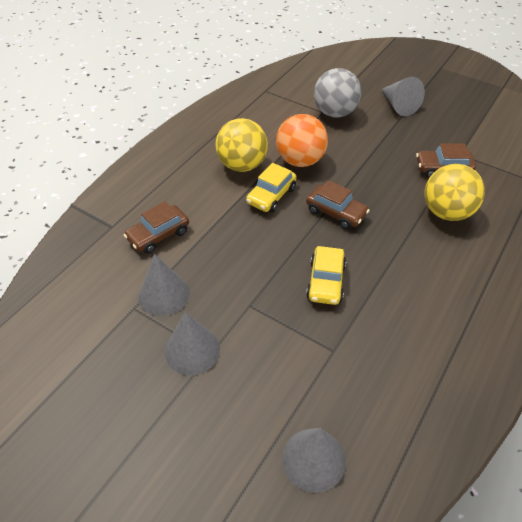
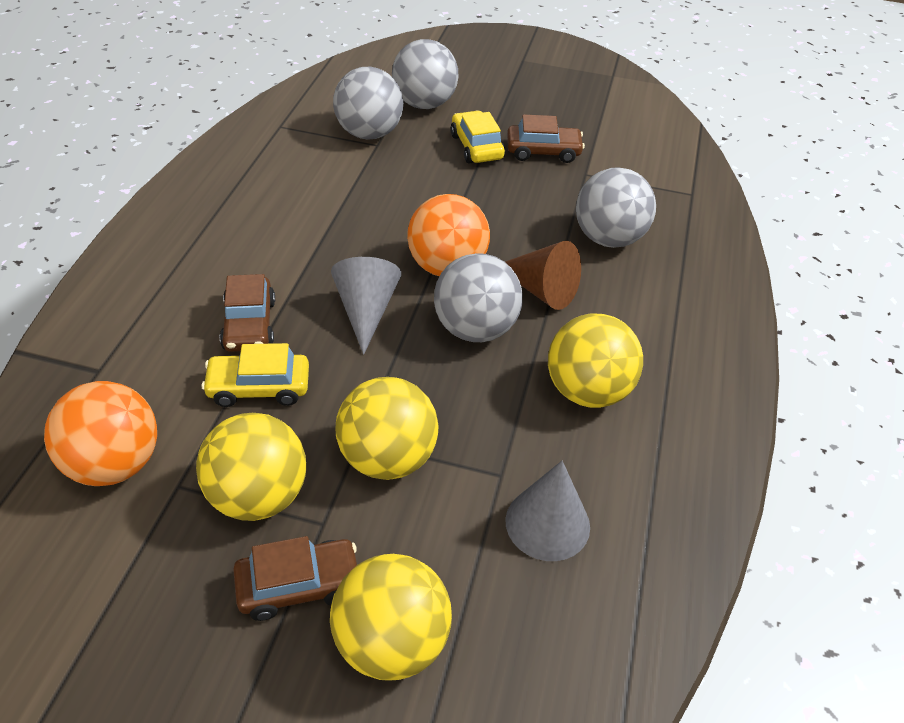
brown cone: 0 -> 1
grey ball: 1 -> 4
grey cone: 4 -> 2
orange ball: 1 -> 2
yellow ball: 2 -> 4

